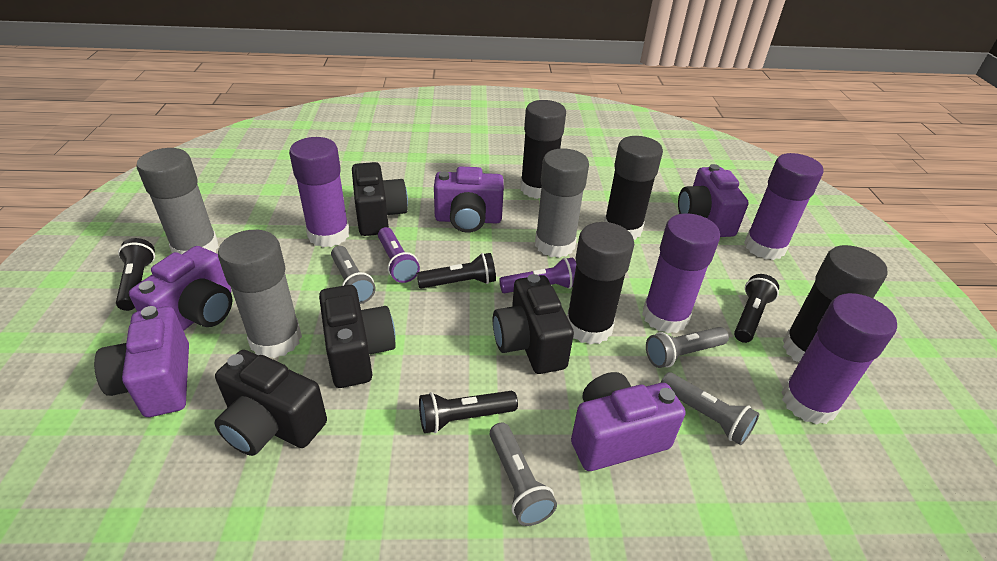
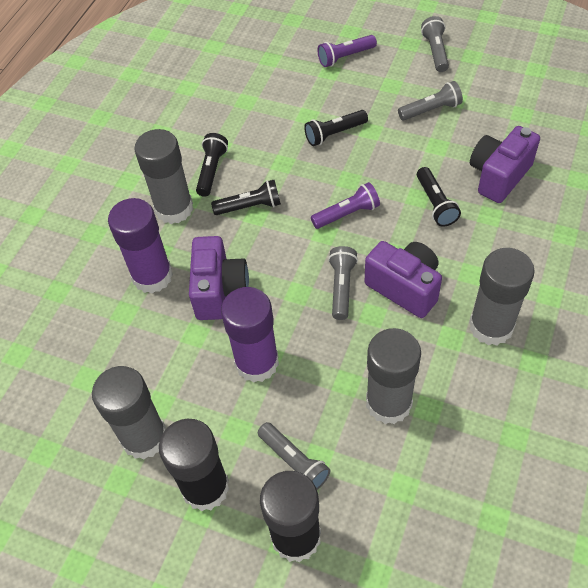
black camera: 4 -> 0
black glue stick: 4 -> 2
grey glue stick: 3 -> 4
purple camera: 5 -> 3
purple glue stick: 4 -> 2

